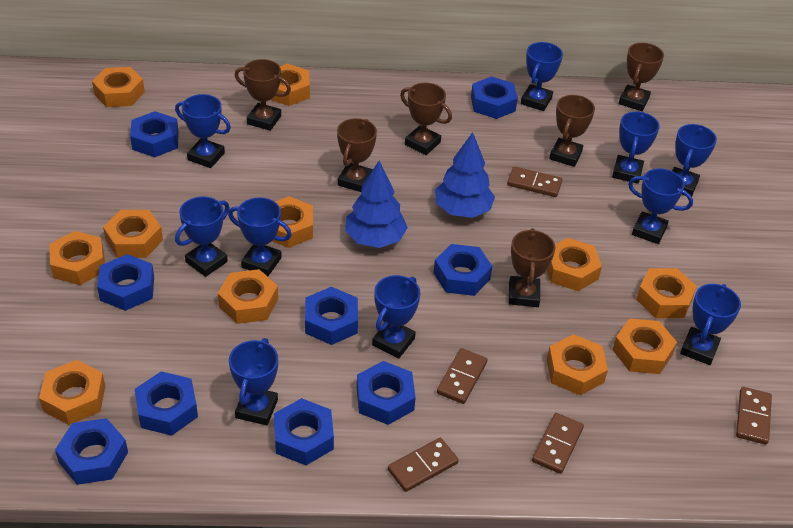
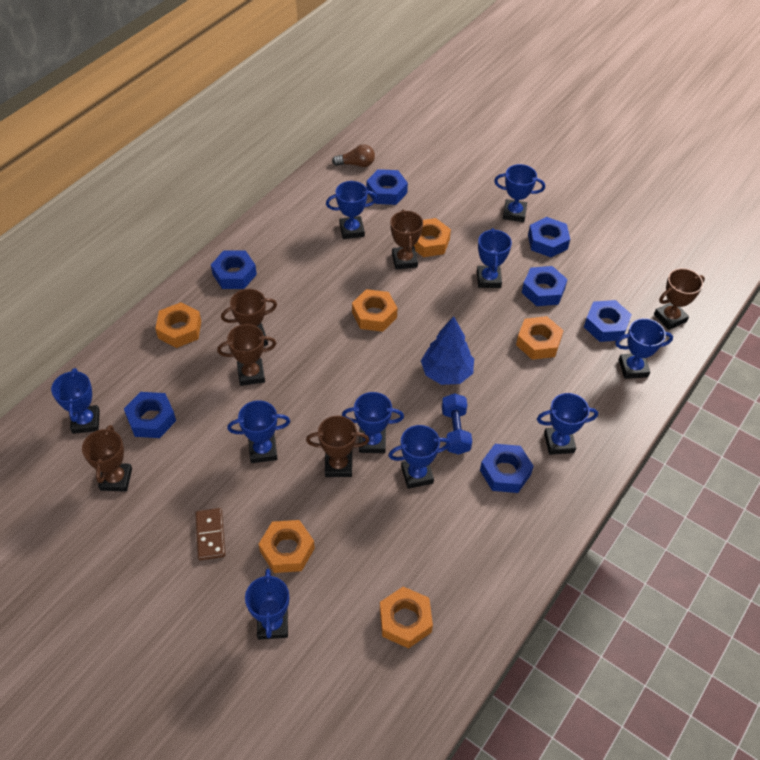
blue dumbbell: 0 -> 1
blue nut: 9 -> 7
blue tree: 2 -> 1
brown domino: 5 -> 1
brown light bulb: 0 -> 1
orange nut: 11 -> 6

